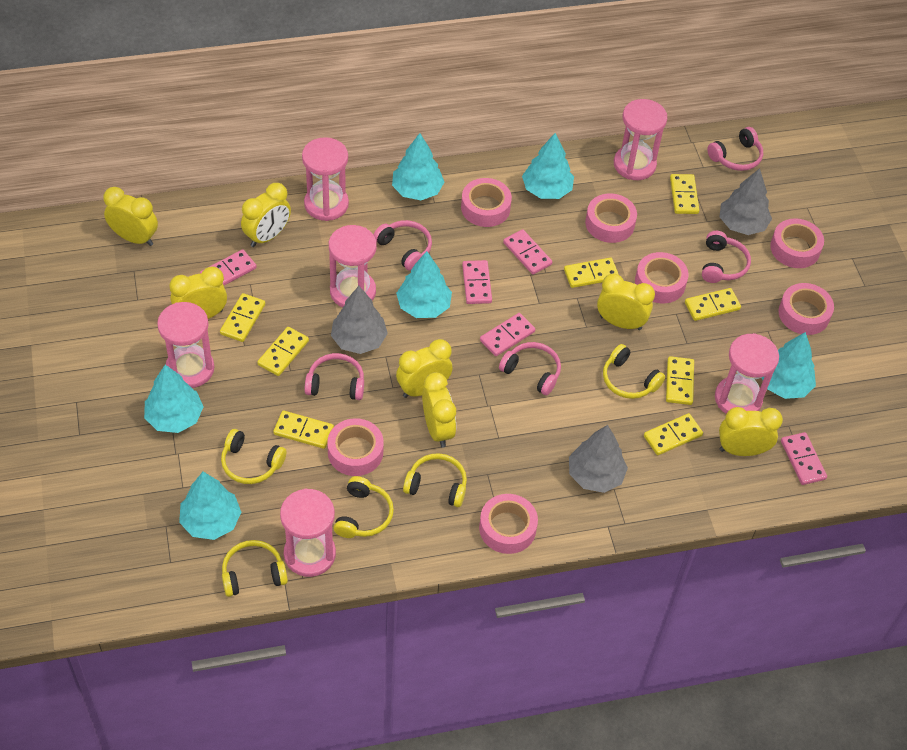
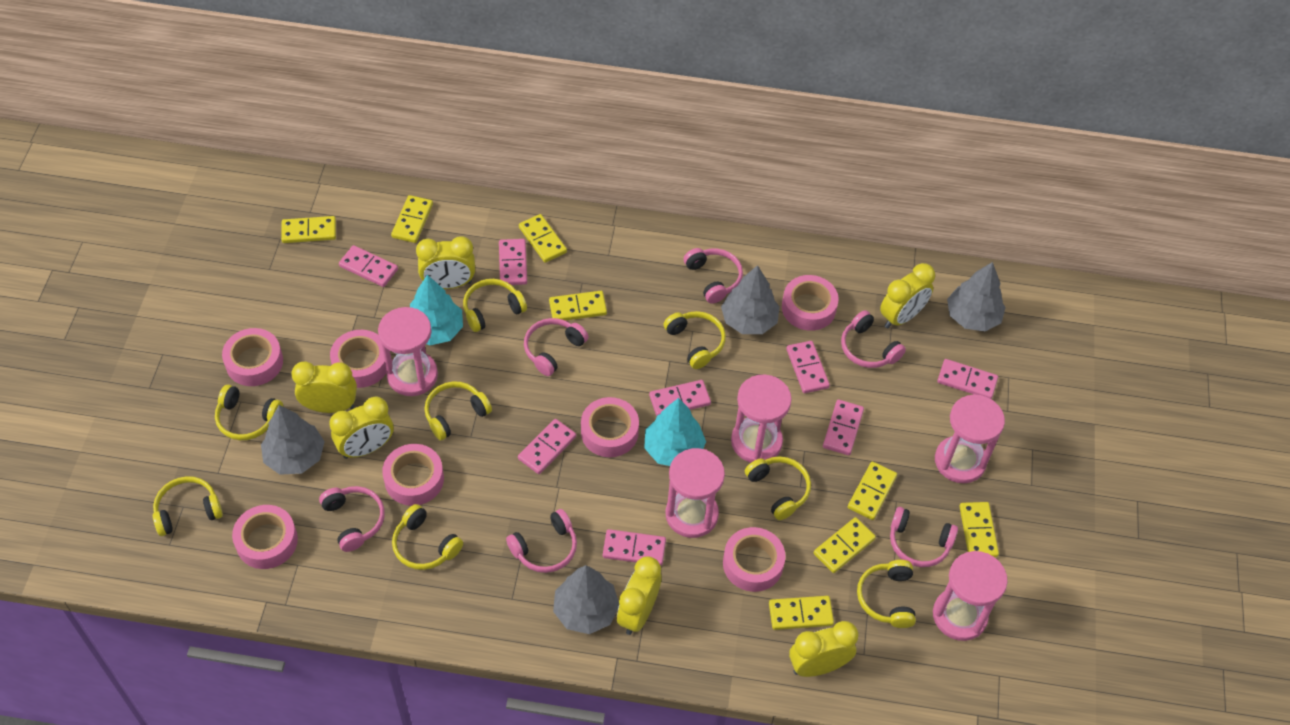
grey tree: 3 -> 4
pink domino: 5 -> 8
pink headphones: 5 -> 6
pink hourglass: 6 -> 5
turquoise tree: 6 -> 2
yellow clock: 7 -> 6
yellow headphones: 5 -> 8

